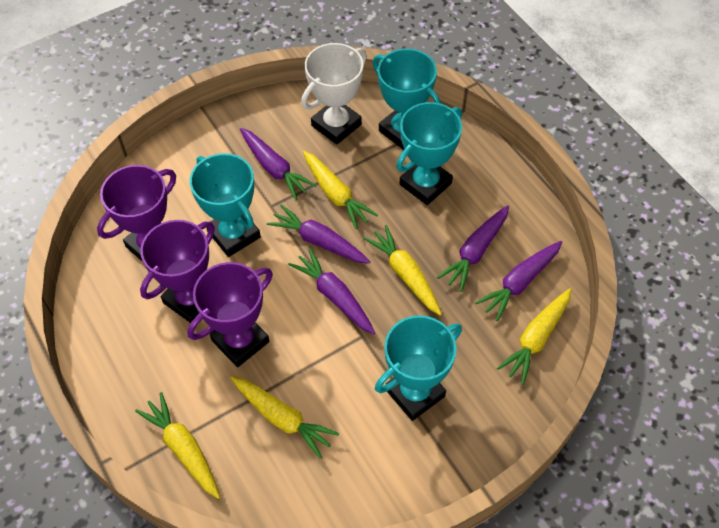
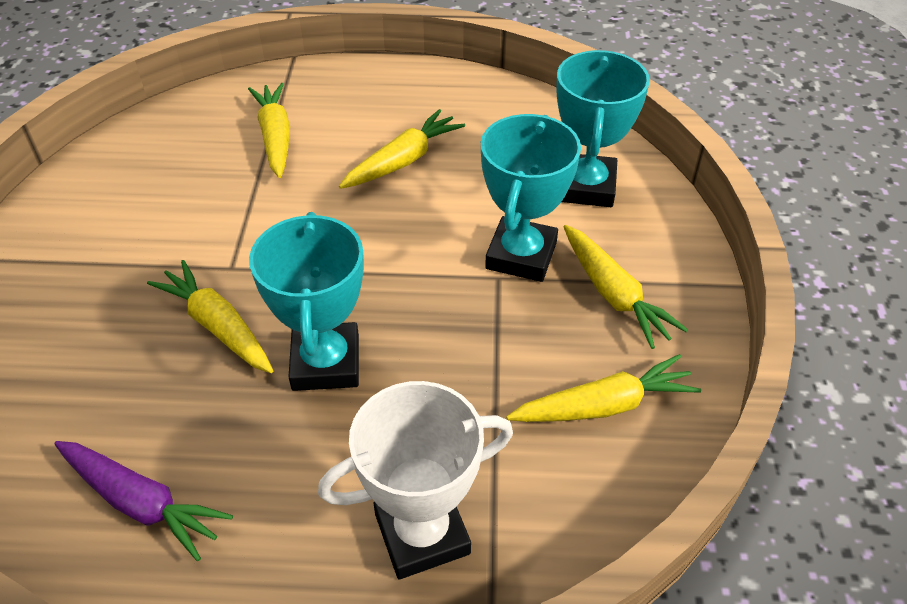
purple carrot: 5 -> 1
purple trophy: 3 -> 0
turquoise trophy: 4 -> 3

